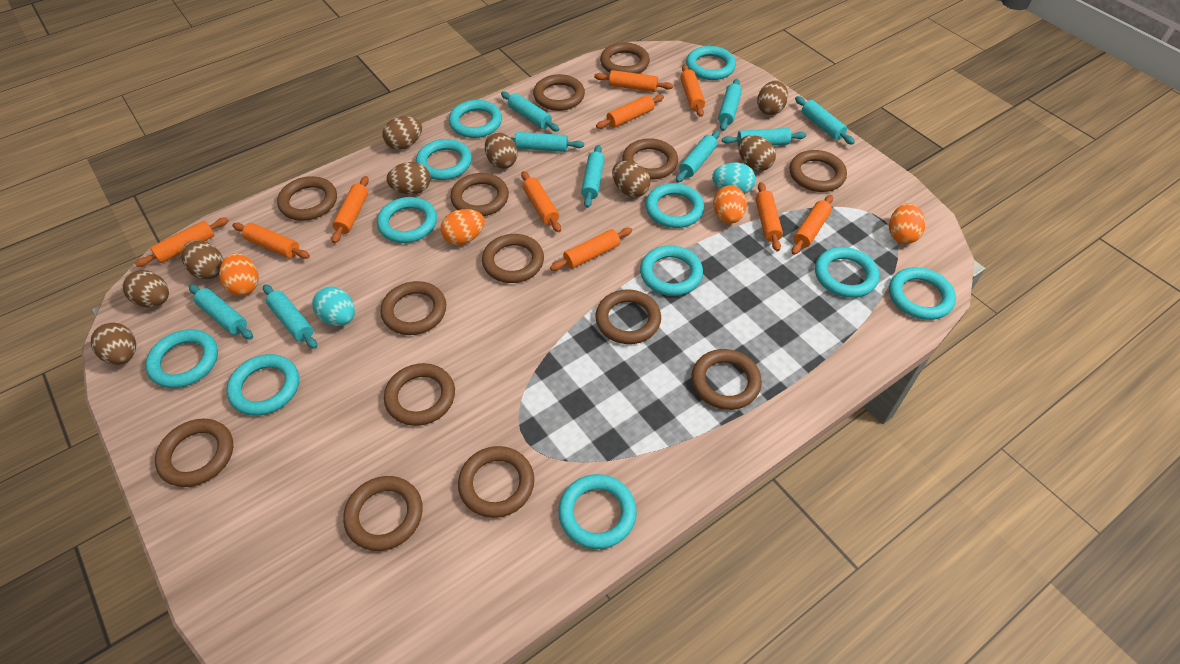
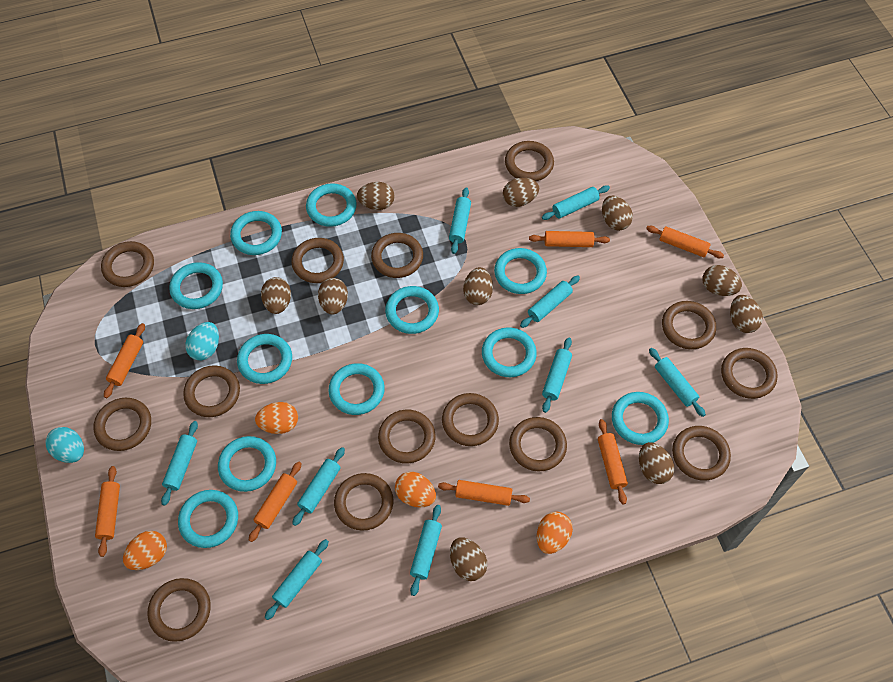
brown egg: 9 -> 10
orange rolling pin: 10 -> 7

